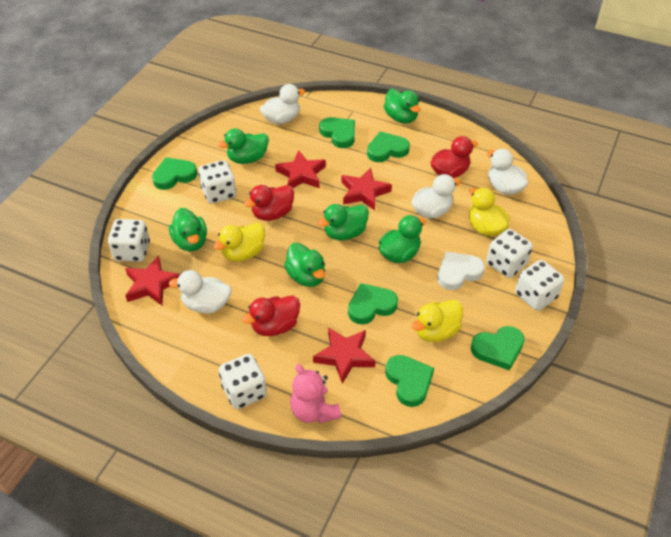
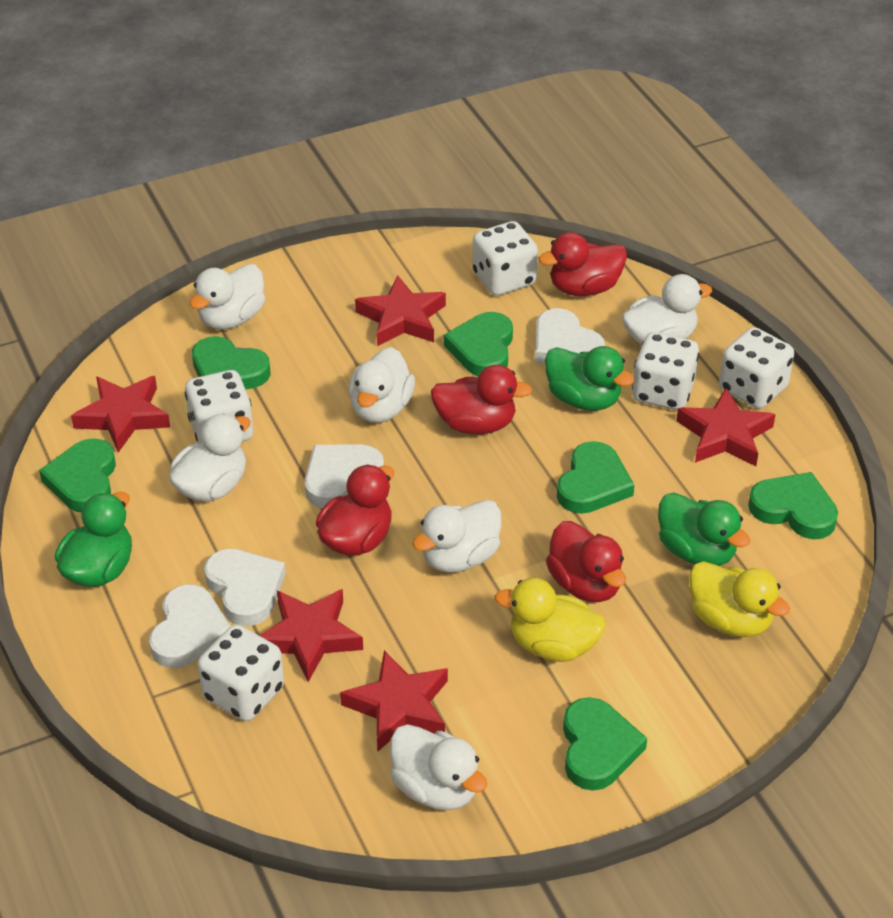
green duck: 6 -> 3
pink teddy bear: 1 -> 0
red duck: 3 -> 4
red star: 4 -> 5
white duck: 4 -> 6
white heart: 1 -> 4
yellow duck: 3 -> 2

